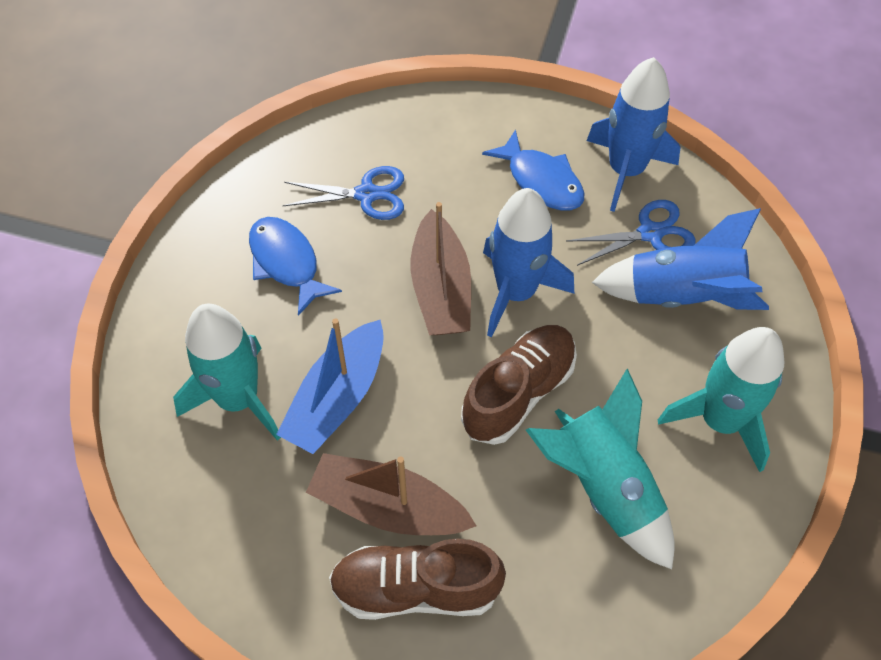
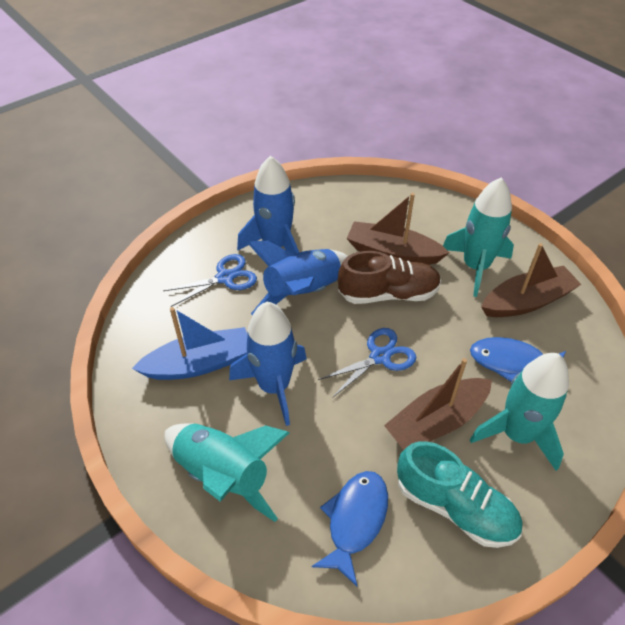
brown boat: 2 -> 3
brown shoe: 2 -> 1
turquoise shoe: 0 -> 1

